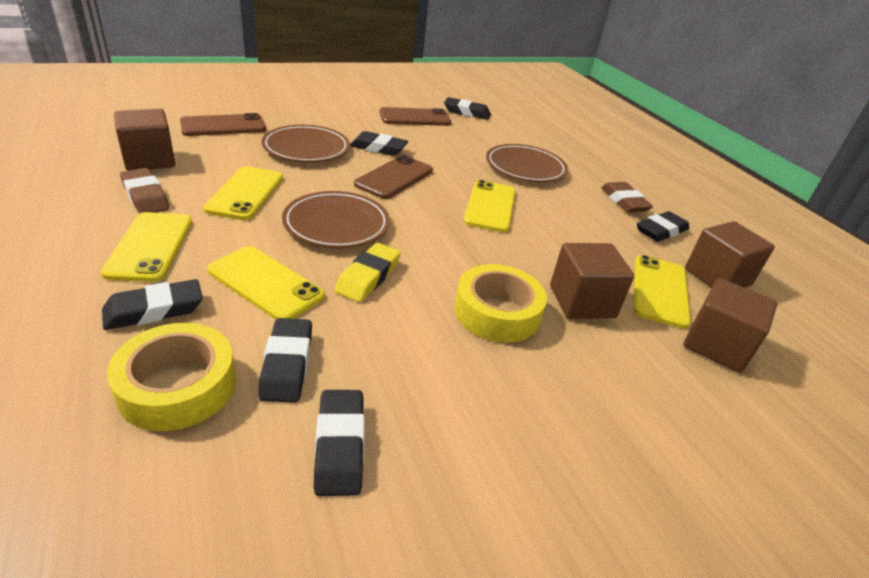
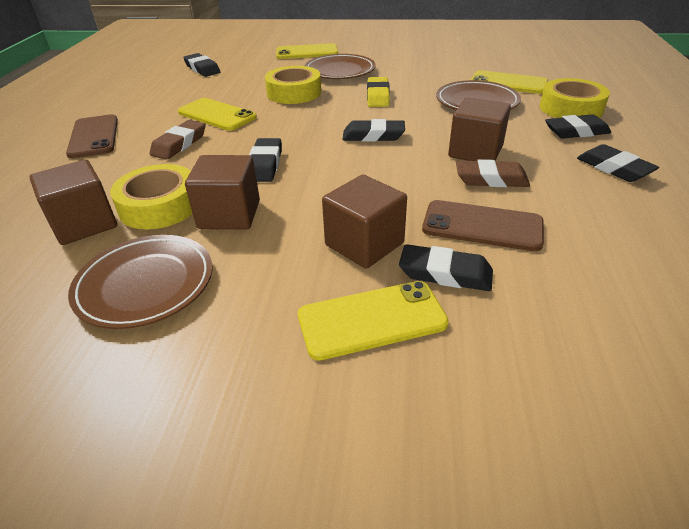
brown phone: 3 -> 2
yellow phone: 5 -> 4
yellow tape: 2 -> 3

